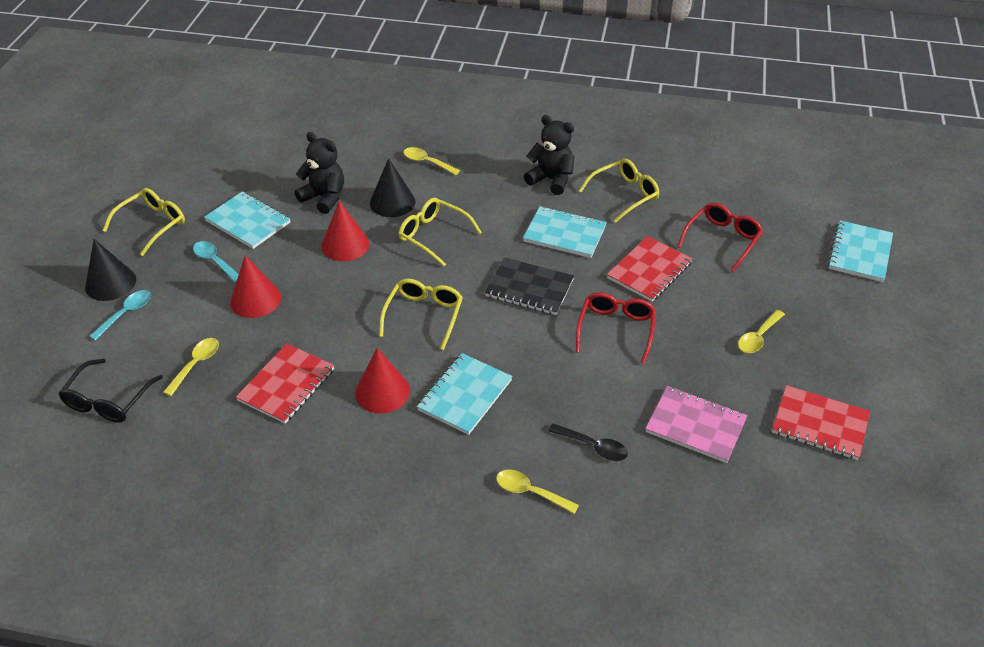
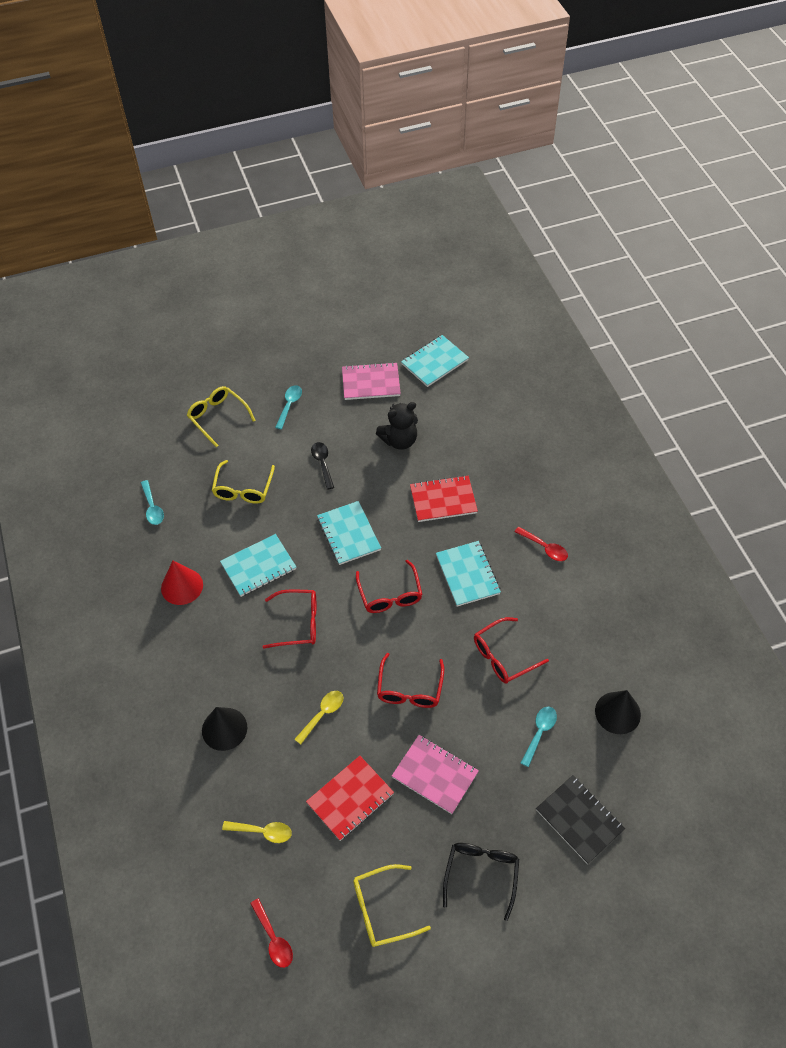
black teddy bear: 2 -> 1
pink notebook: 1 -> 2
red cone: 3 -> 1
red glasses: 2 -> 4
red notebook: 3 -> 2
red spoon: 0 -> 2
turquoise spoon: 2 -> 3
yellow glasses: 4 -> 3
yellow spoon: 4 -> 2

